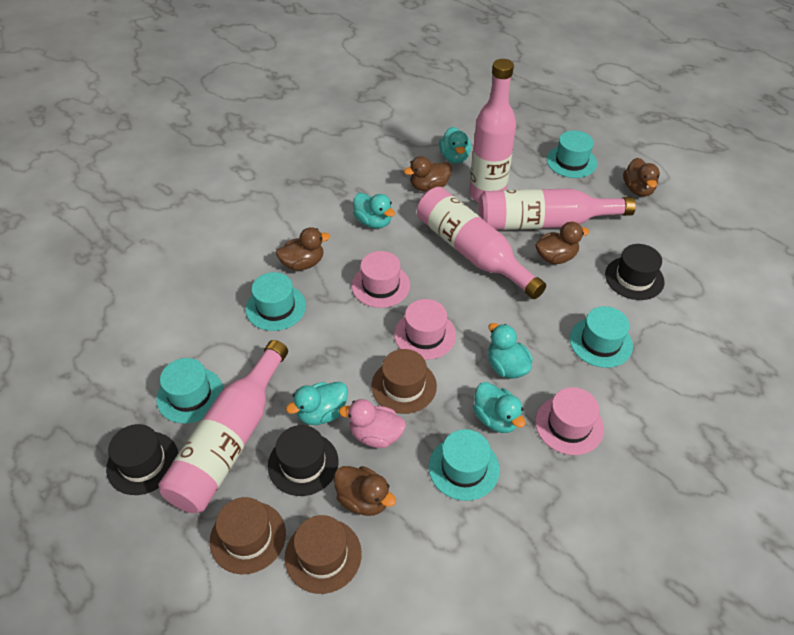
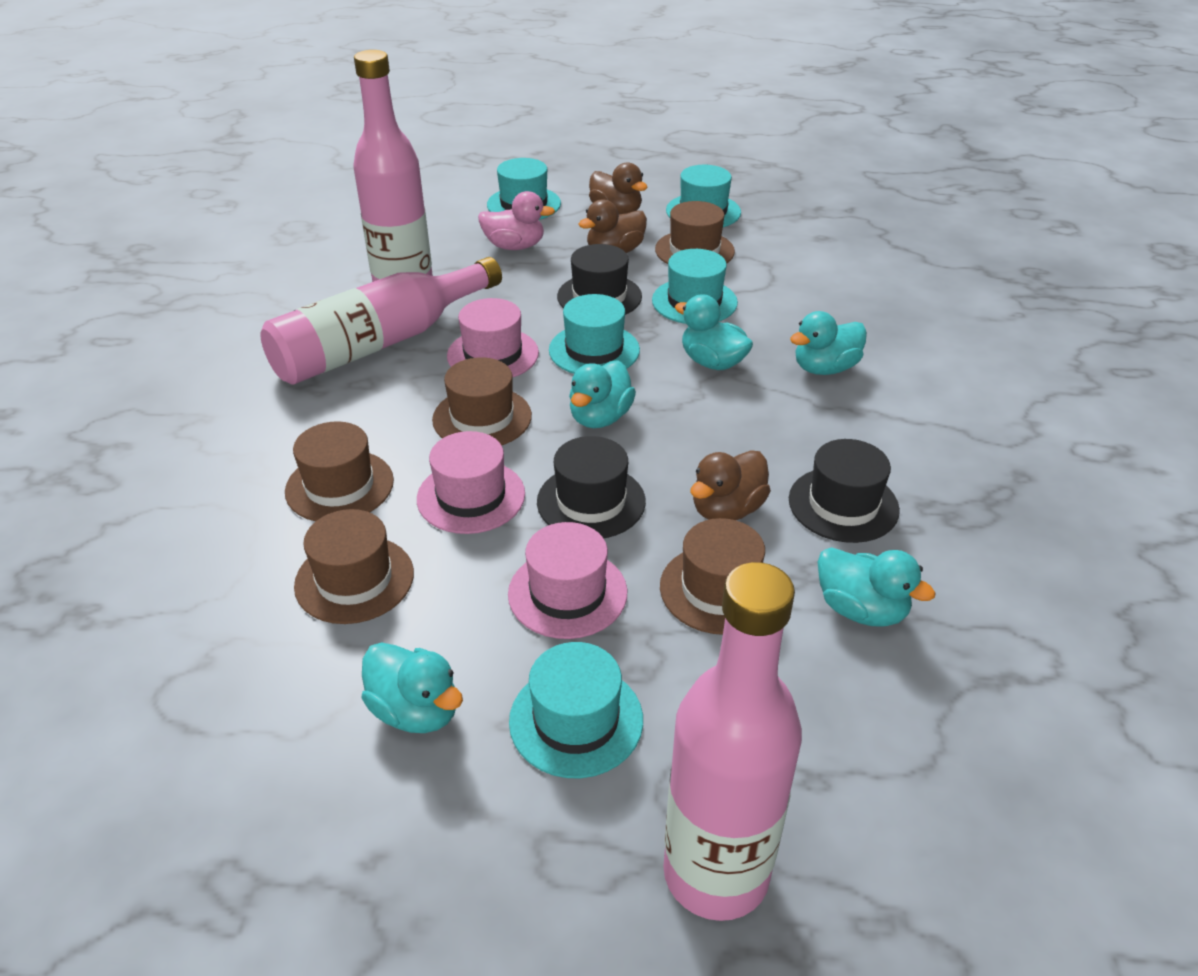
brown duck: 5 -> 3
brown hat: 3 -> 5
pink bottle: 4 -> 3

